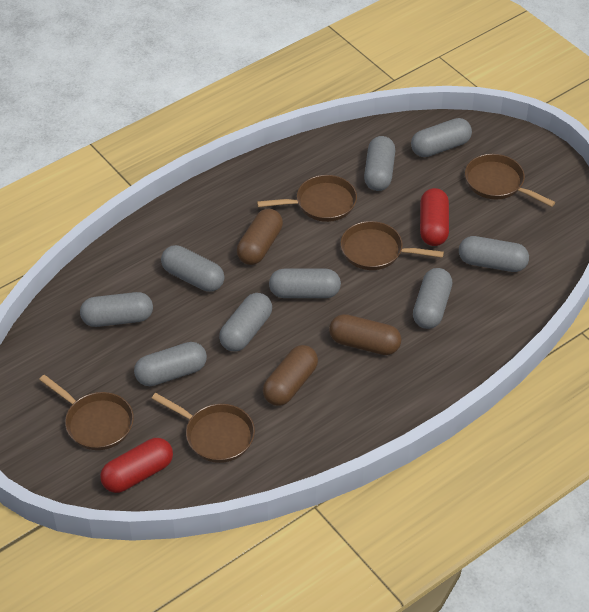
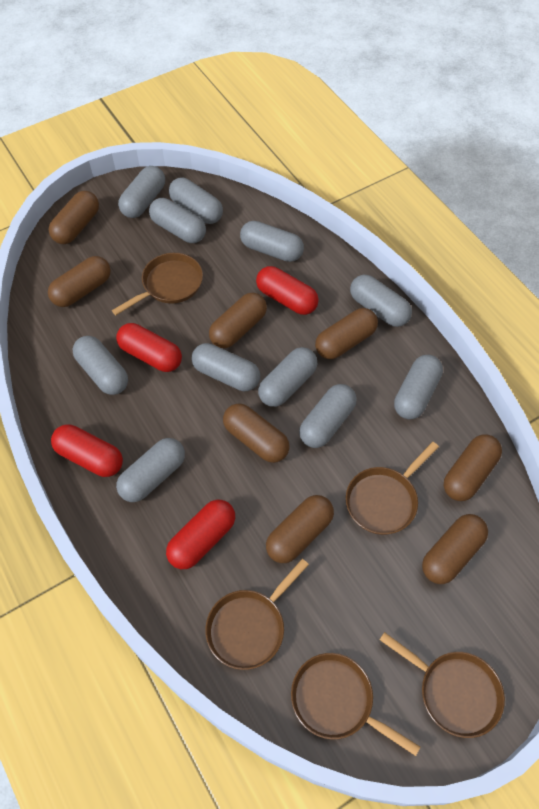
brown capsule: 3 -> 8
grey capsule: 9 -> 11
red capsule: 2 -> 4

